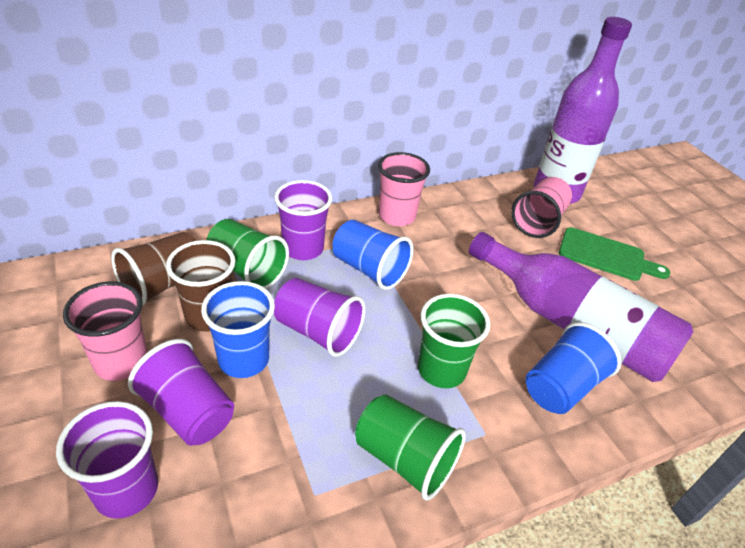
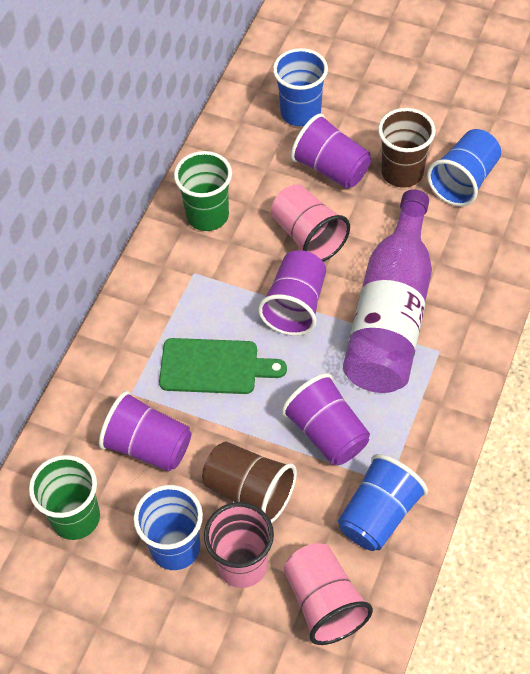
blue cup: 3 -> 4
green cup: 3 -> 2
purple bottle: 2 -> 1

